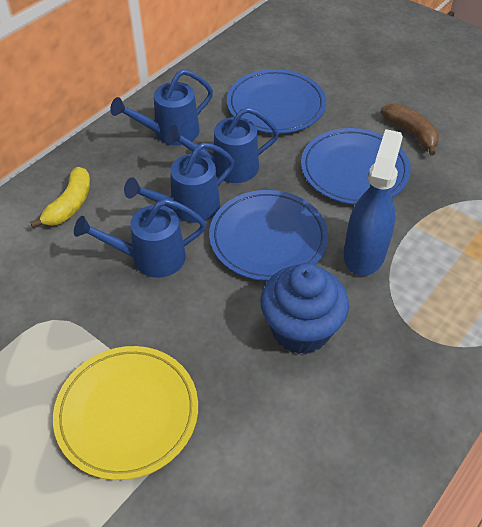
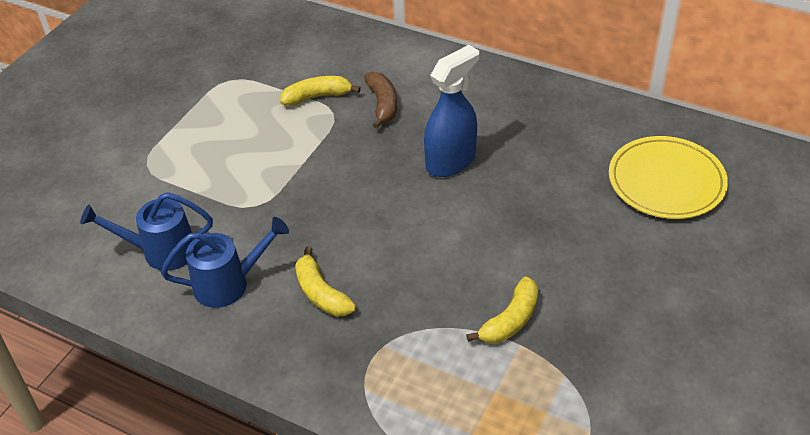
blue cupcake: 1 -> 0
blue plate: 3 -> 0
blue watering can: 4 -> 2
yellow banana: 1 -> 3

